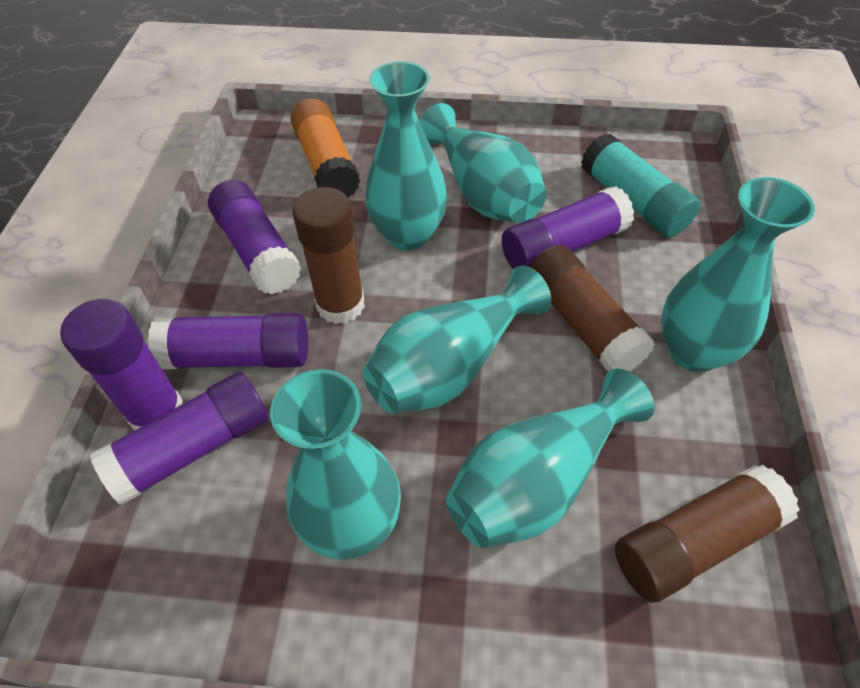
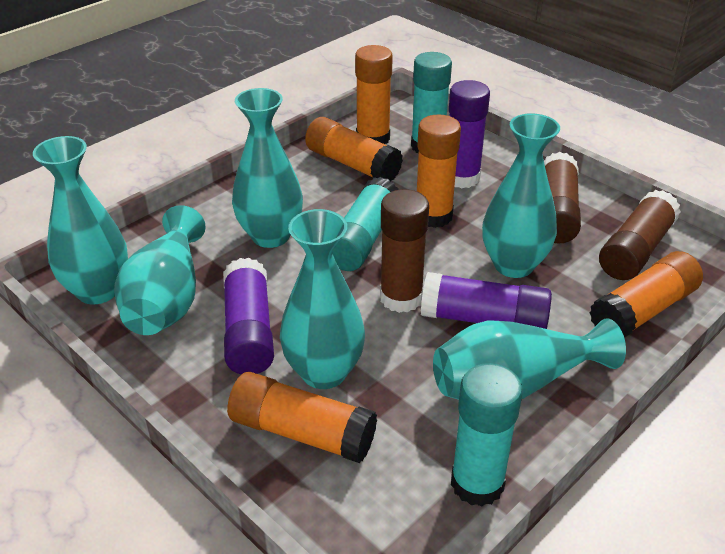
orange glue stick: 1 -> 5
purple glue stick: 5 -> 3
turquoise glue stick: 1 -> 3

